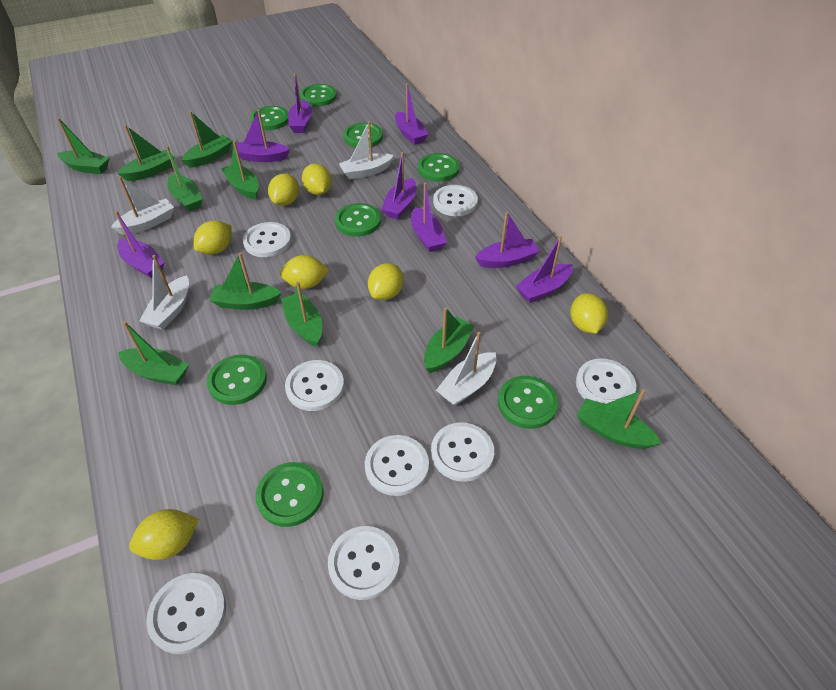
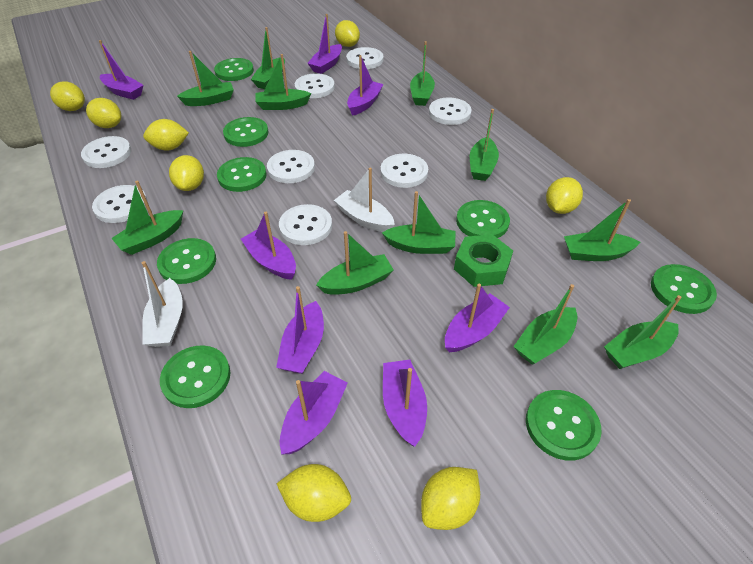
green boat: 10 -> 11
green nut: 0 -> 1
white boat: 4 -> 2
yellow lemon: 7 -> 8

